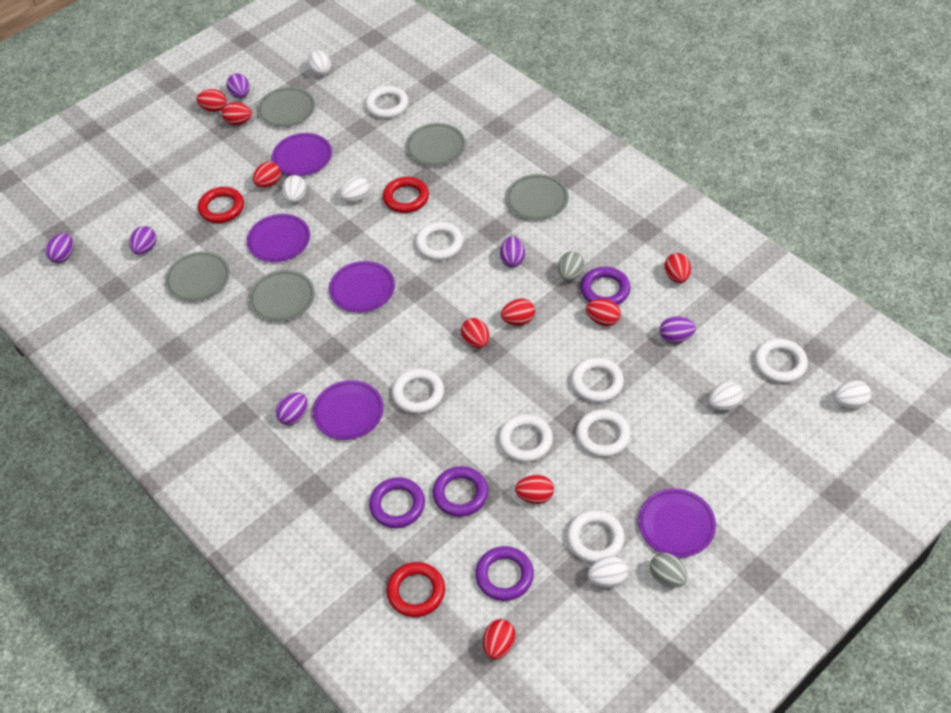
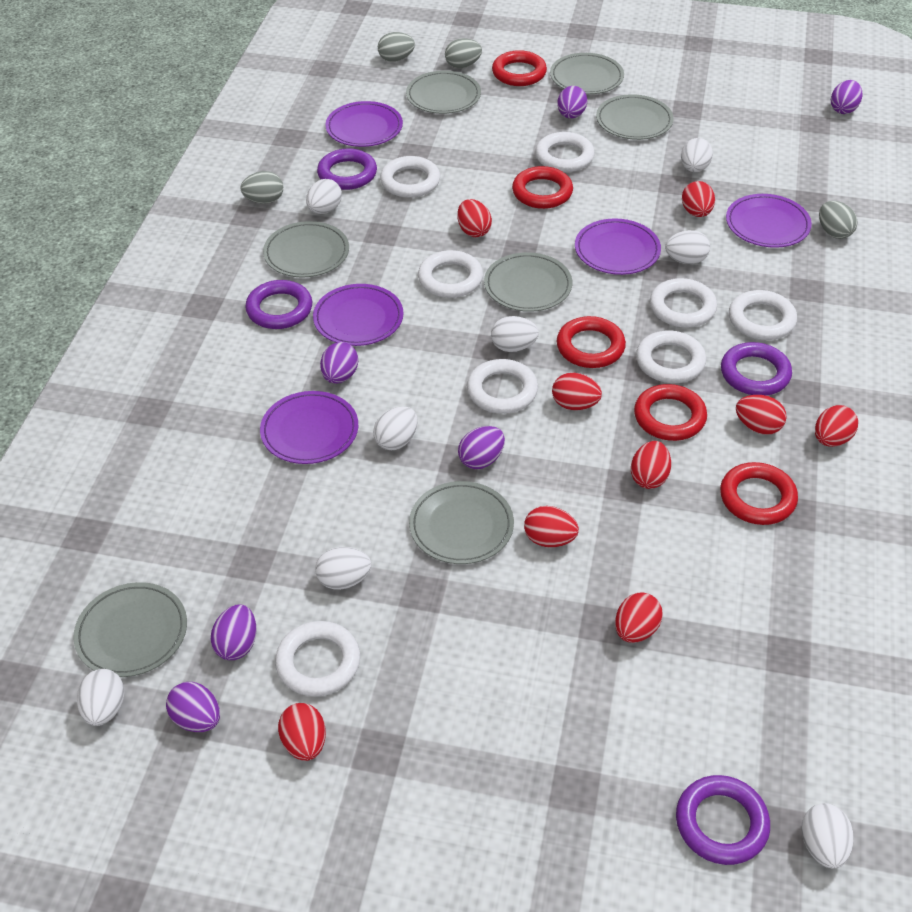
grey egg: 2 -> 4
grey plate: 5 -> 7
red ring: 3 -> 5
white egg: 6 -> 8

